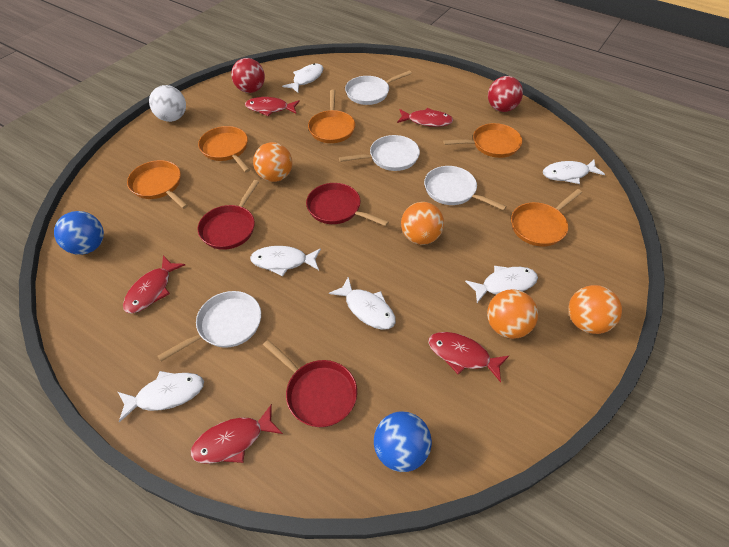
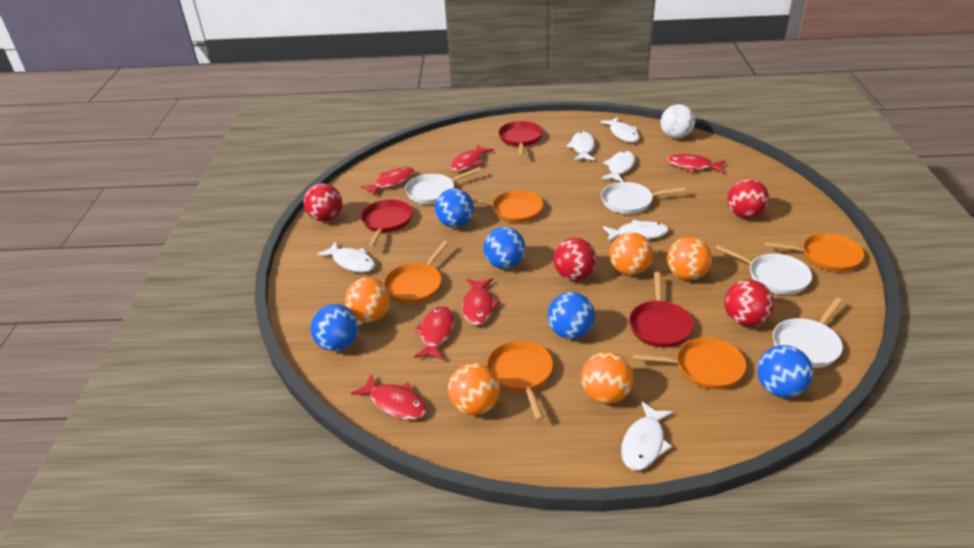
blue ball: 2 -> 5
orange ball: 4 -> 5
red ball: 2 -> 4
red fish: 5 -> 6

